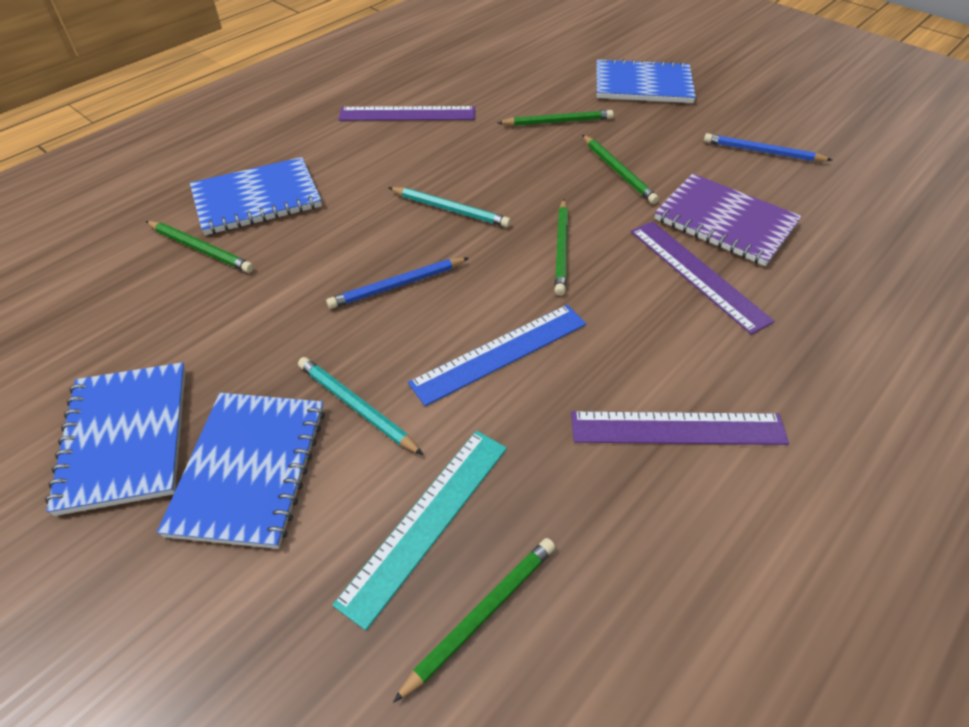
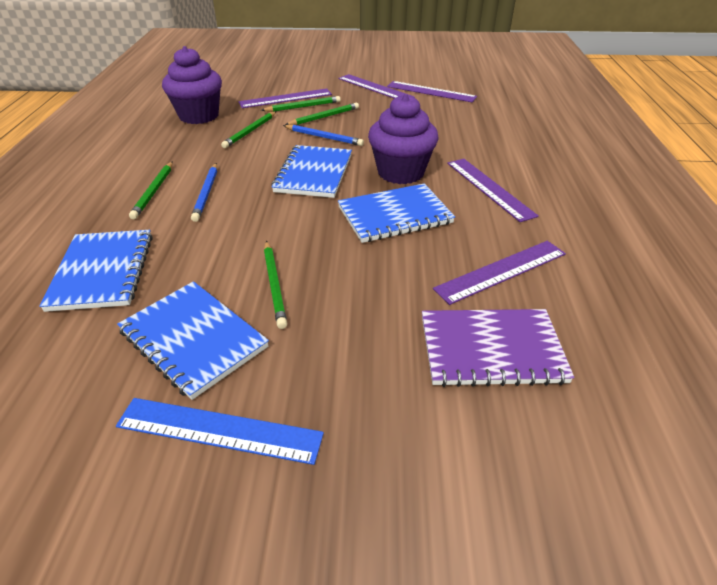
purple cupcake: 0 -> 2
purple ruler: 3 -> 5
turquoise pencil: 2 -> 0
turquoise ruler: 1 -> 0

